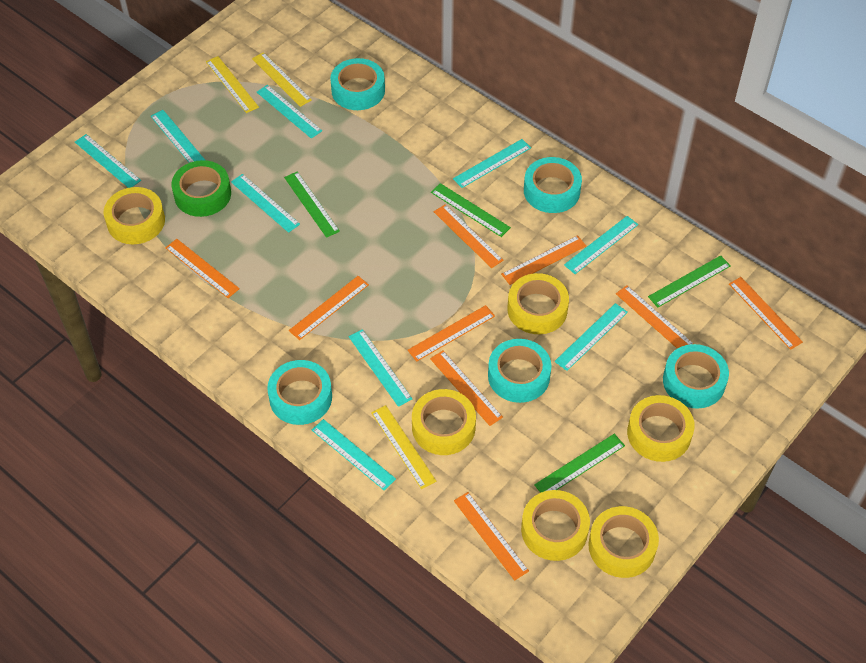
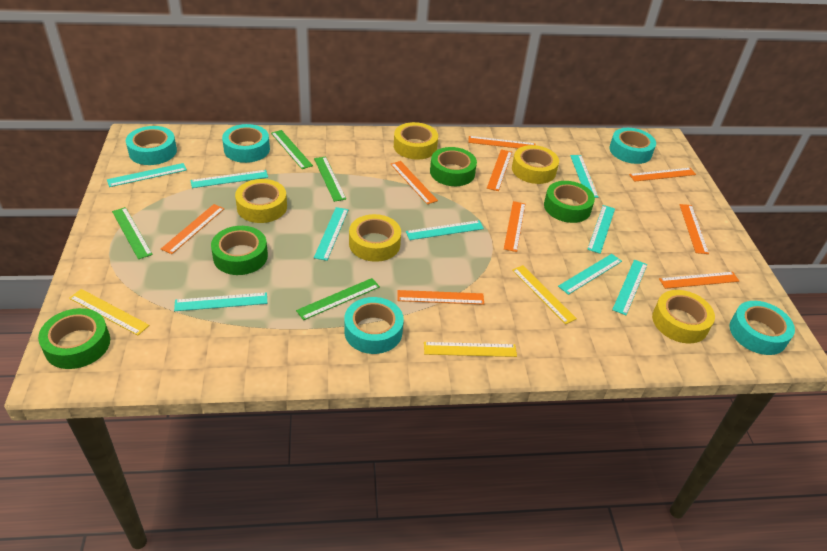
green tape: 1 -> 4
yellow tape: 6 -> 5

